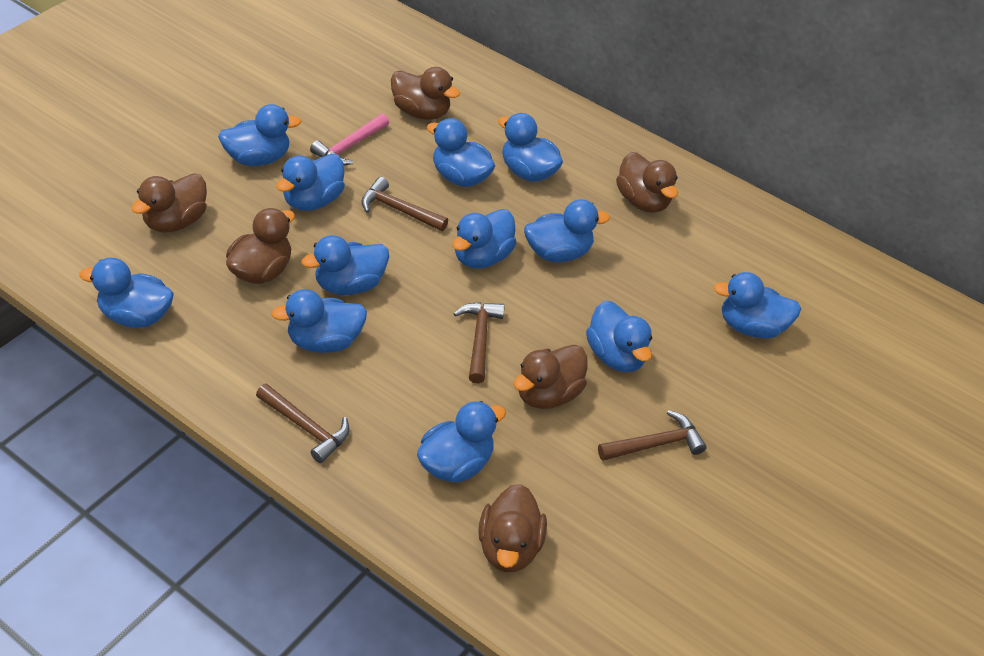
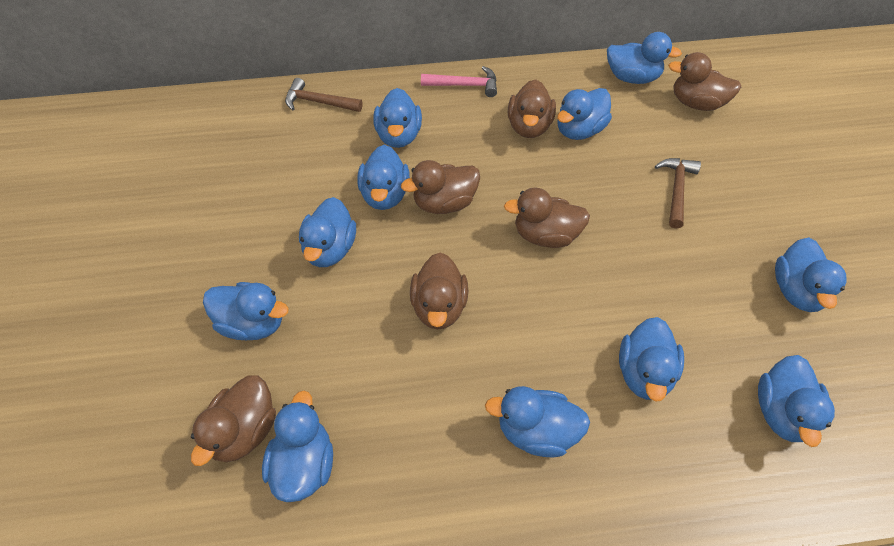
blue duck: 12 -> 11
brown hammer: 4 -> 2

